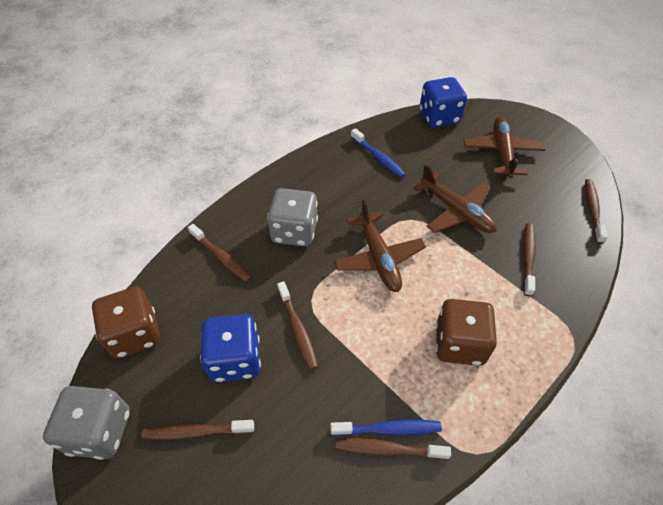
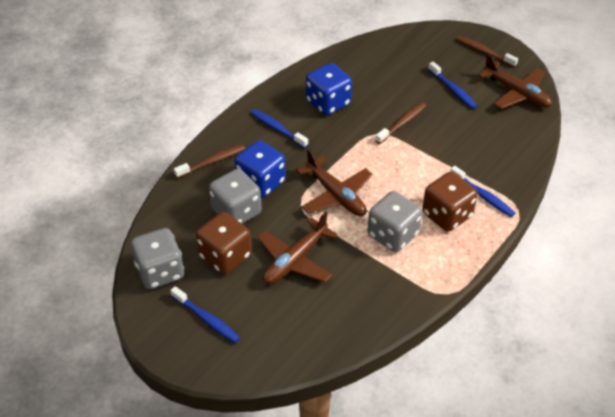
blue toothbrush: 2 -> 4
brown toothbrush: 6 -> 3
grey dice: 2 -> 3

